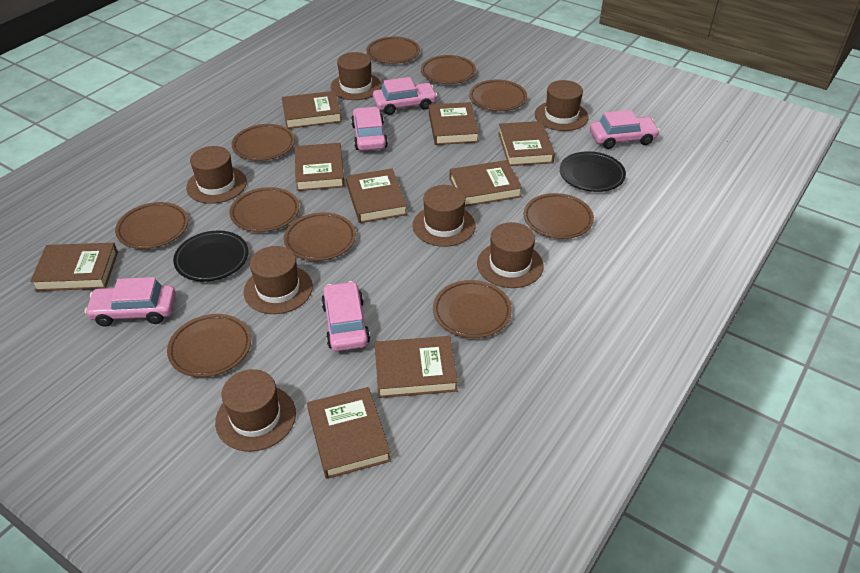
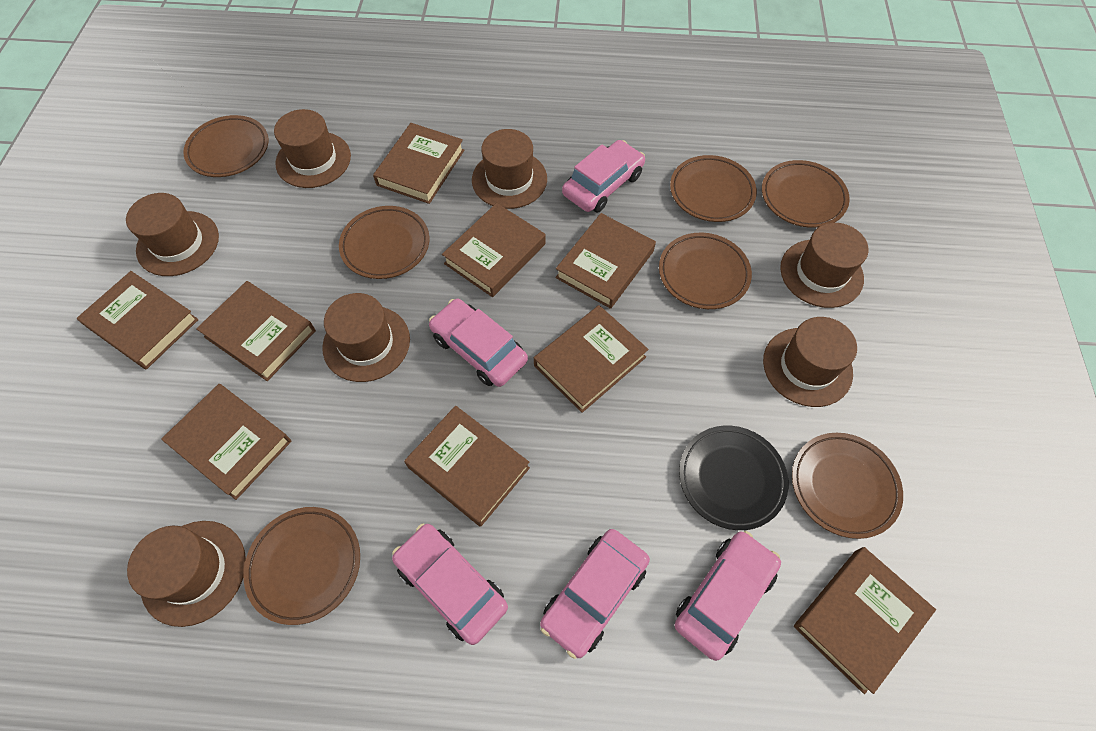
black plate: 2 -> 1
brown plate: 10 -> 7

